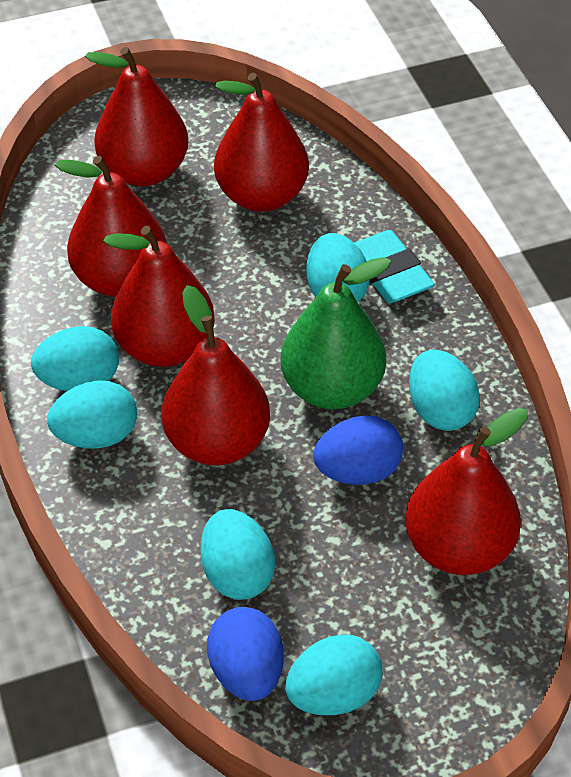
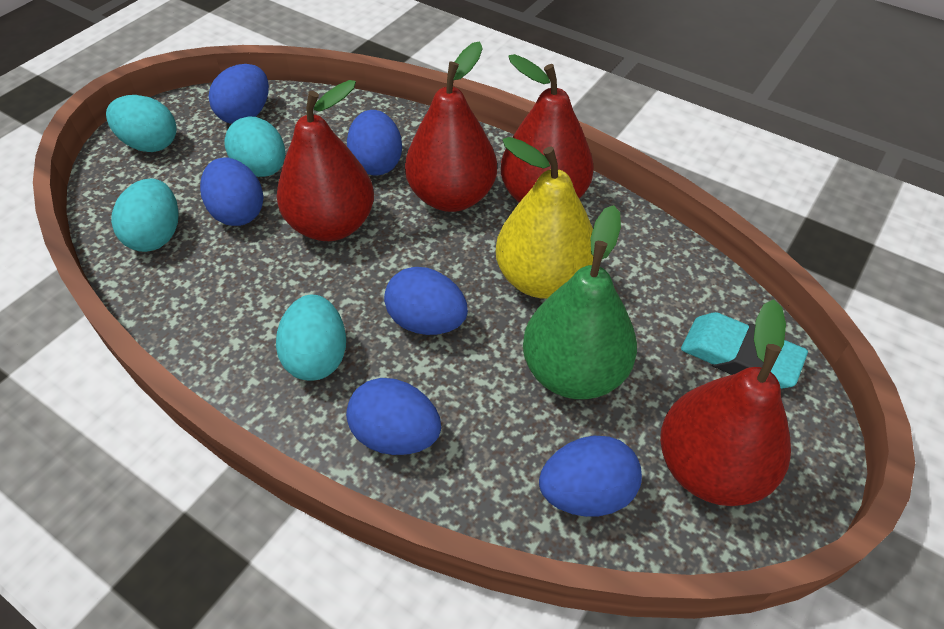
blue egg: 2 -> 6
red pear: 6 -> 4
turquoise egg: 6 -> 4
yellow pear: 0 -> 1

